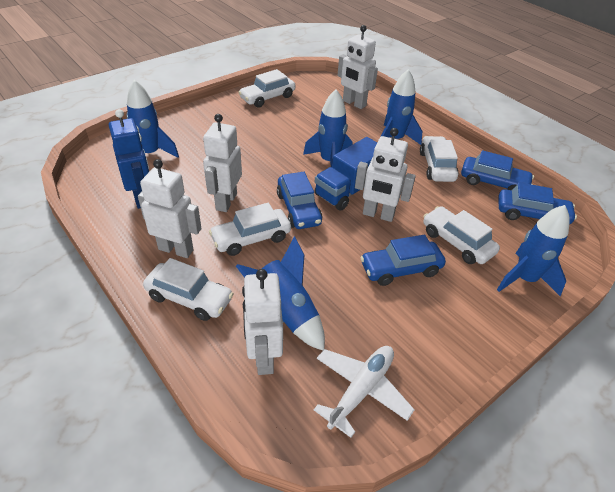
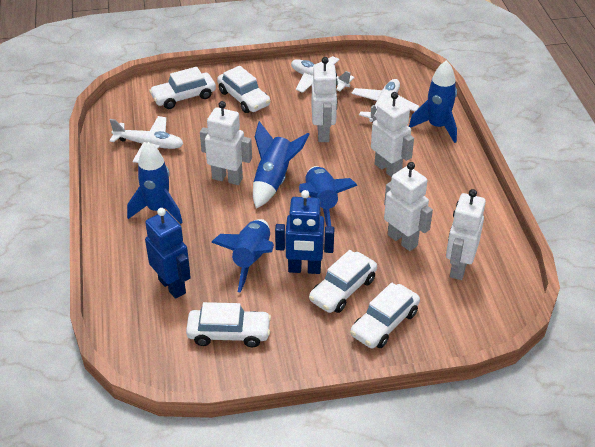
blue car: 4 -> 0
blue robot: 1 -> 2
blue truck: 1 -> 0
white plane: 1 -> 3

